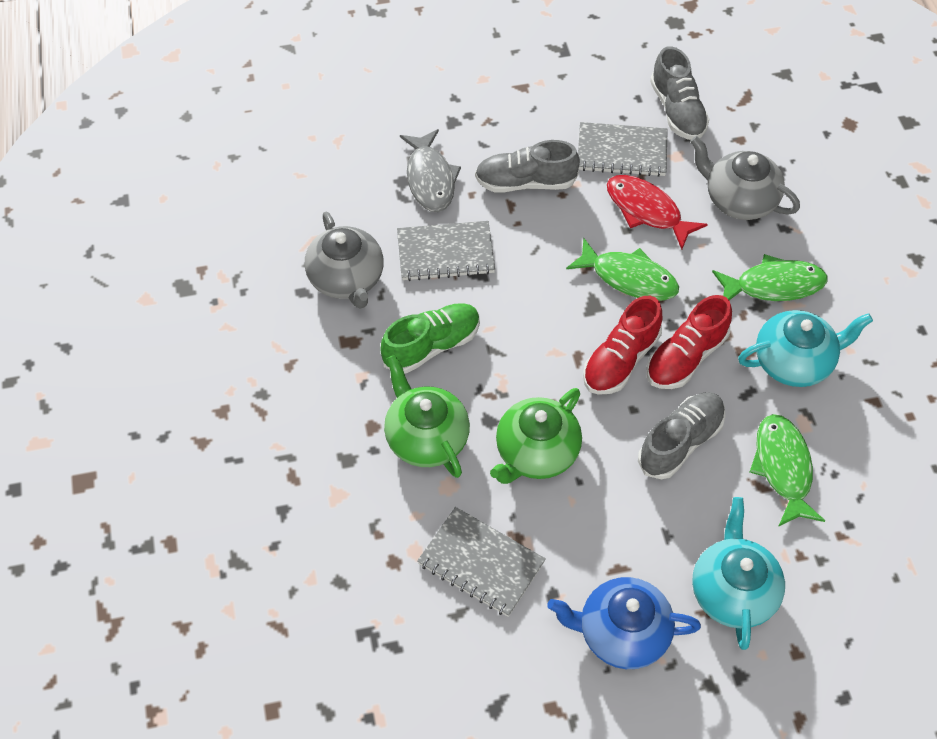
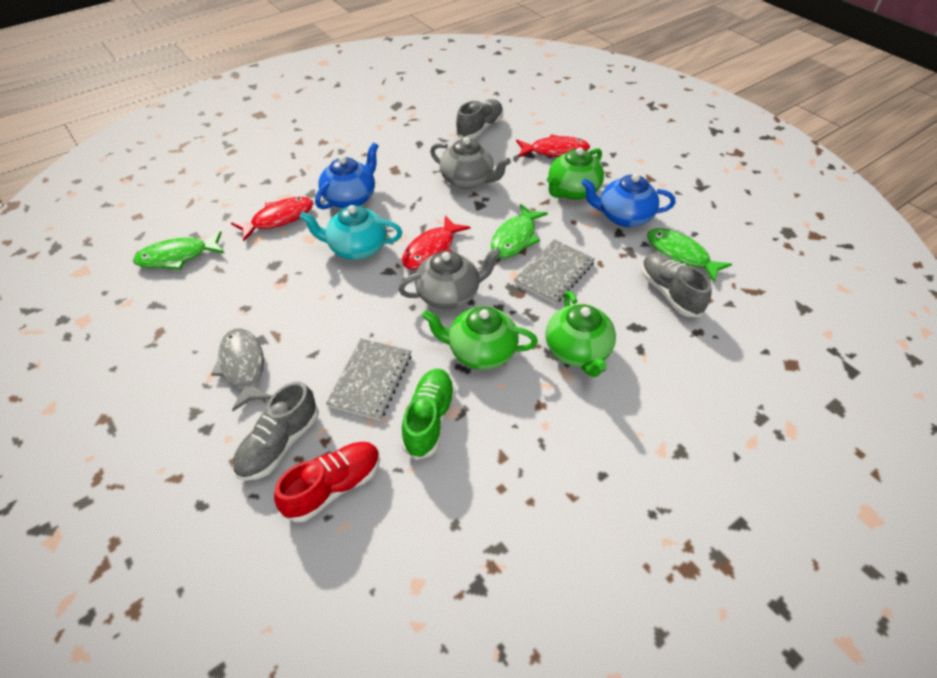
blue teapot: 1 -> 2
green teapot: 2 -> 3
grey notebook: 3 -> 2
red fish: 1 -> 3
red shoe: 2 -> 1
turquoise teapot: 2 -> 1

